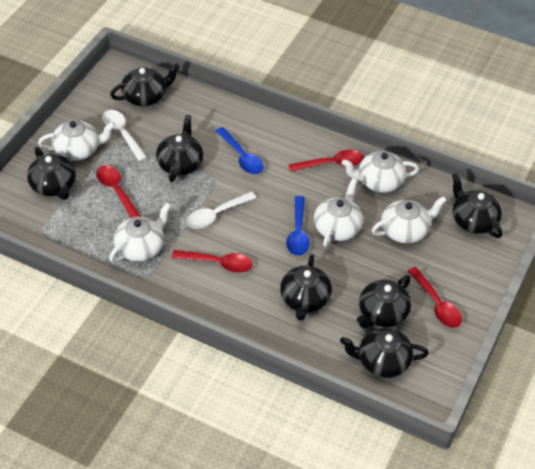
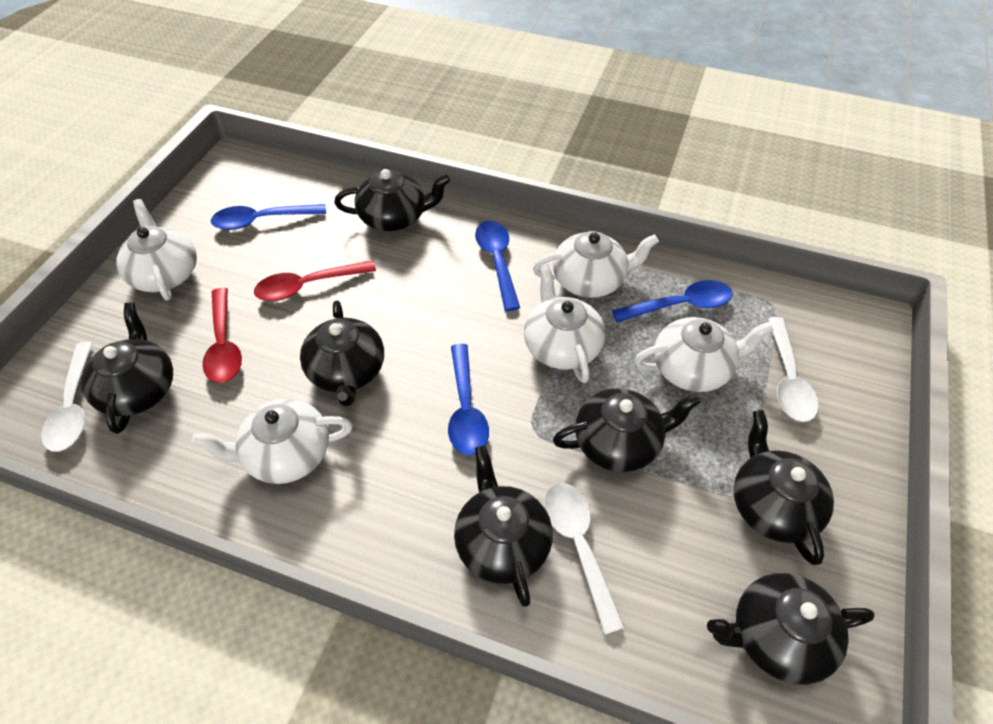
blue spoon: 2 -> 4
red spoon: 4 -> 2
white spoon: 2 -> 3

